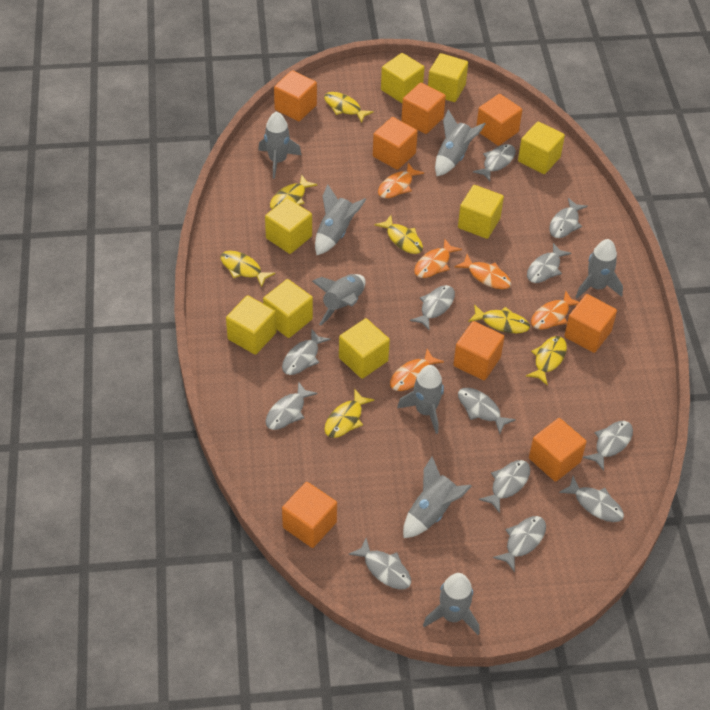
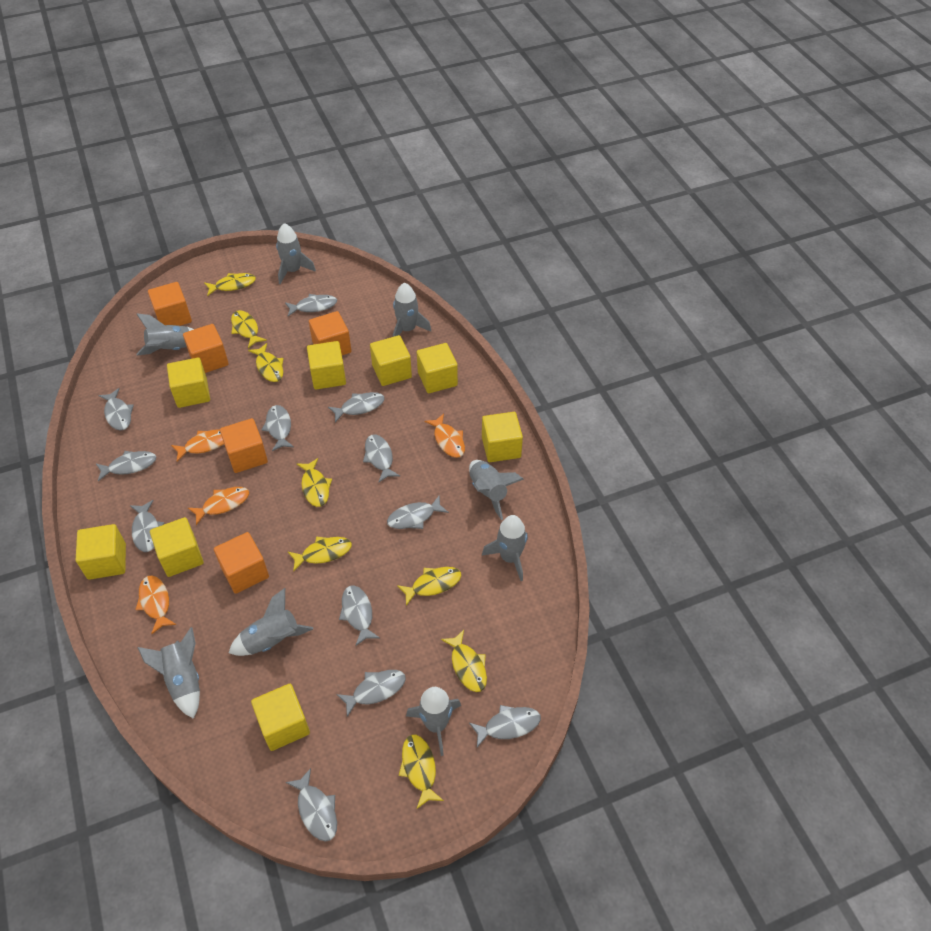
orange cube: 8 -> 5
orange fish: 5 -> 4
yellow fish: 7 -> 8

